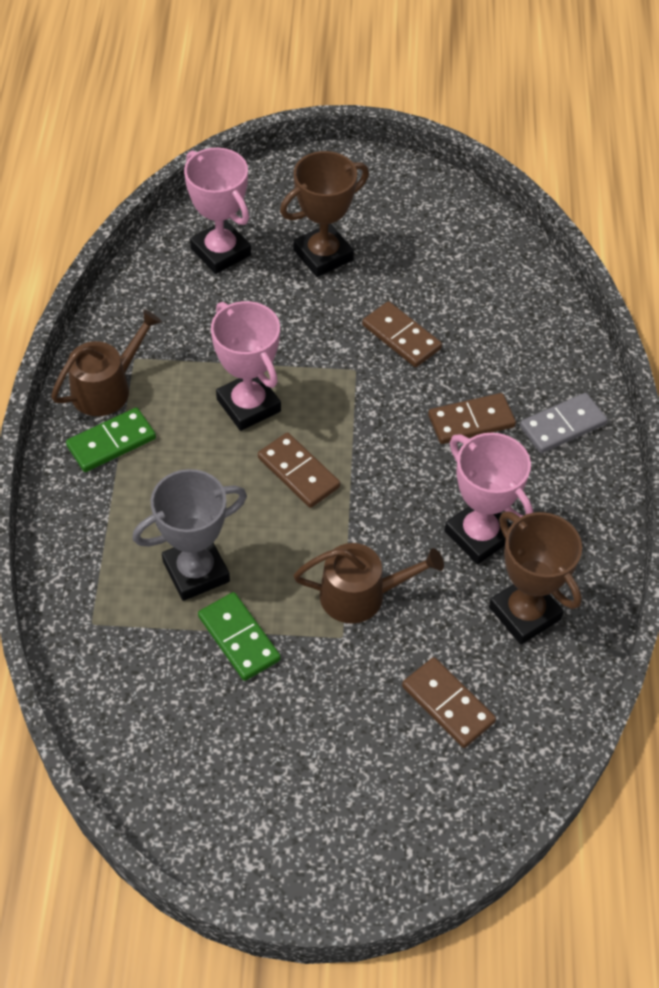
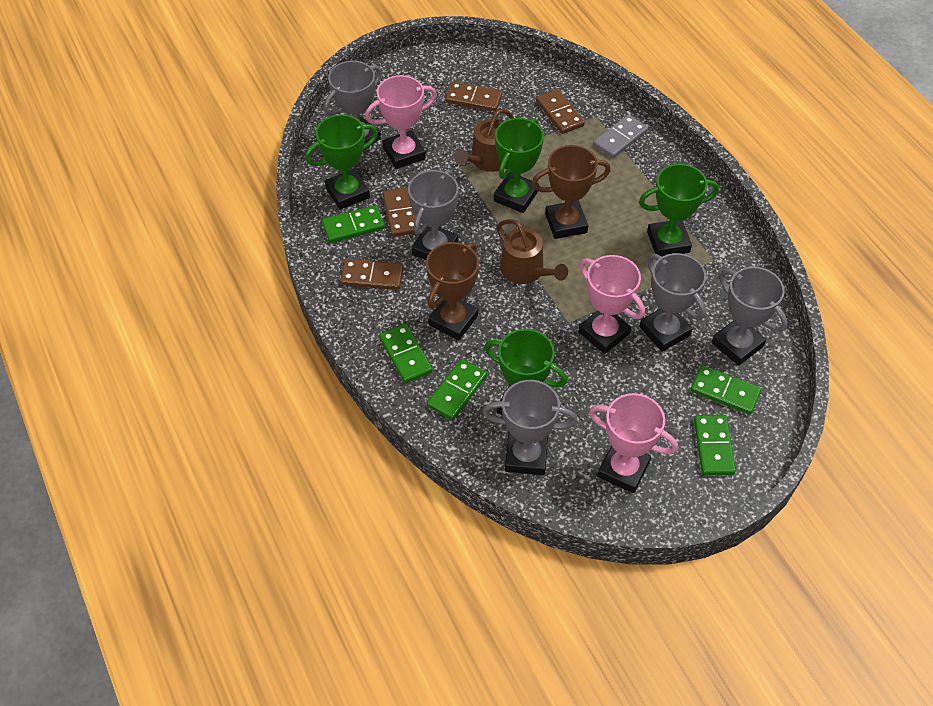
green domino: 2 -> 5
green trophy: 0 -> 4
grey trophy: 1 -> 5

